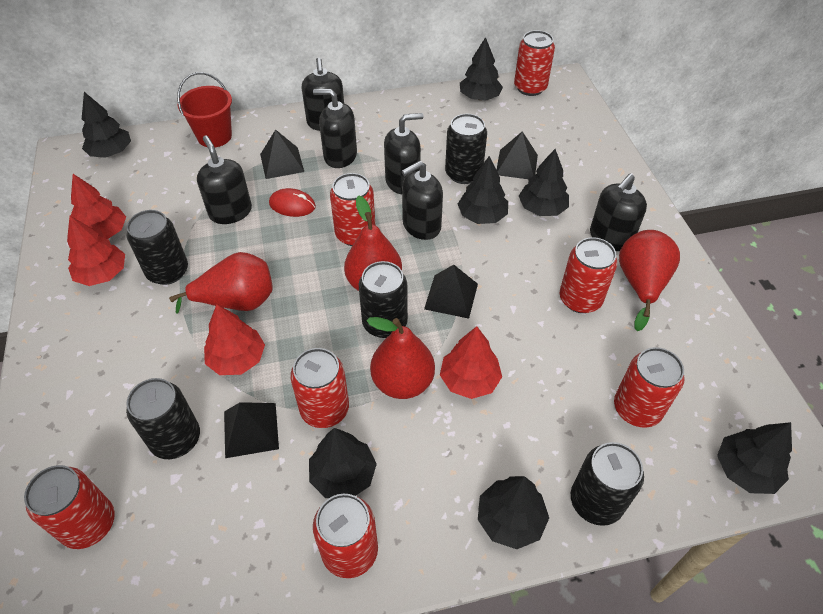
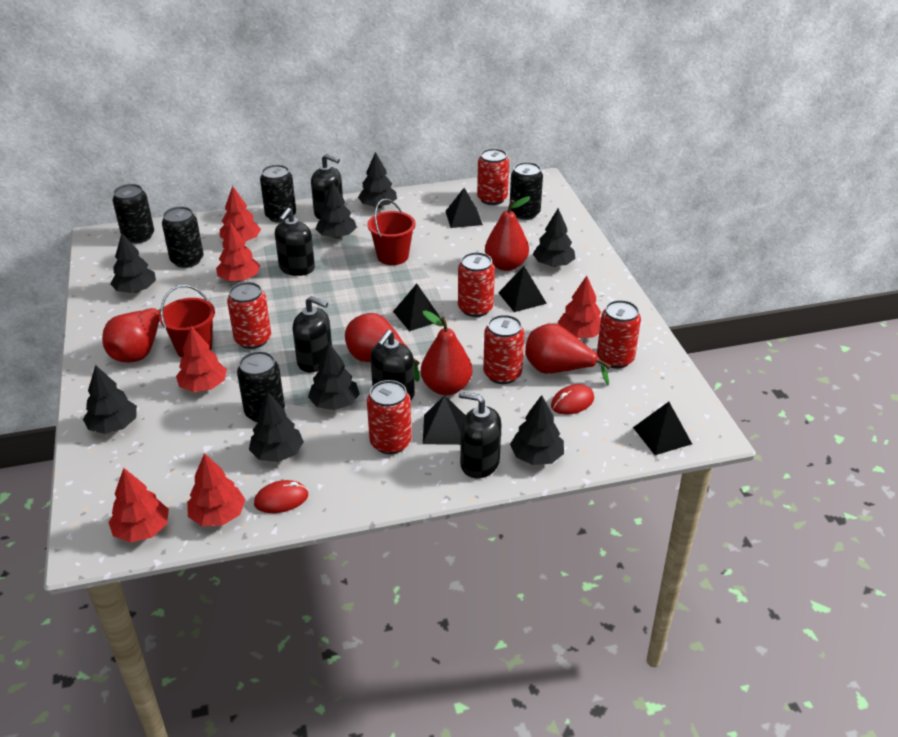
black pyramid: 4 -> 5
black soap dispenser: 6 -> 5
black tree: 7 -> 8
red bucket: 1 -> 2
red can: 7 -> 6
red mouse: 1 -> 2
red pear: 4 -> 5
red tree: 4 -> 6

